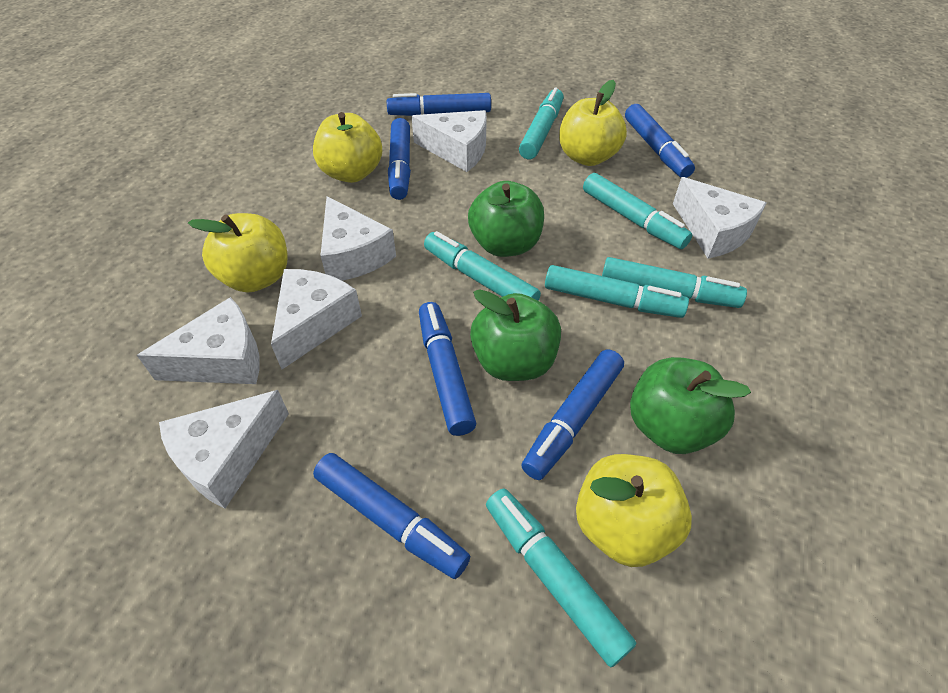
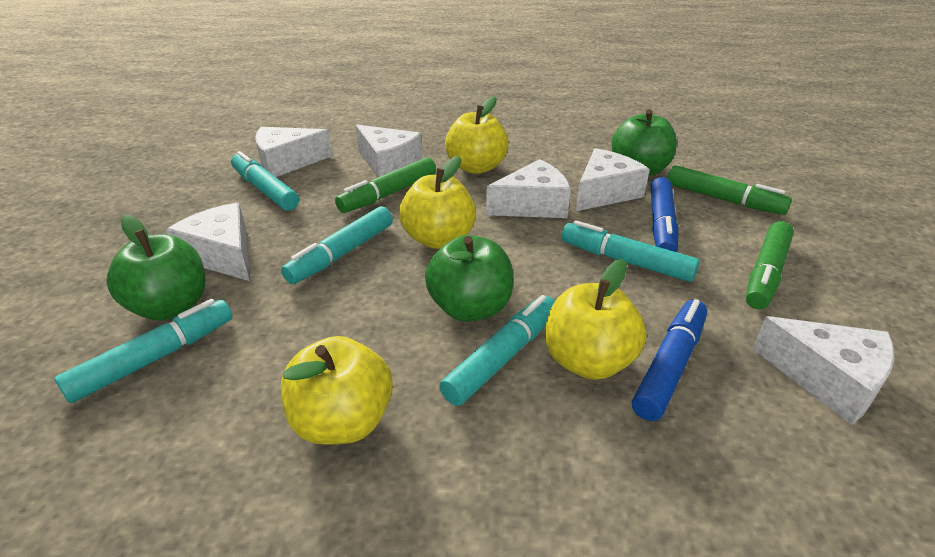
blue marker: 6 -> 2
green marker: 0 -> 3
turquoise marker: 6 -> 5

